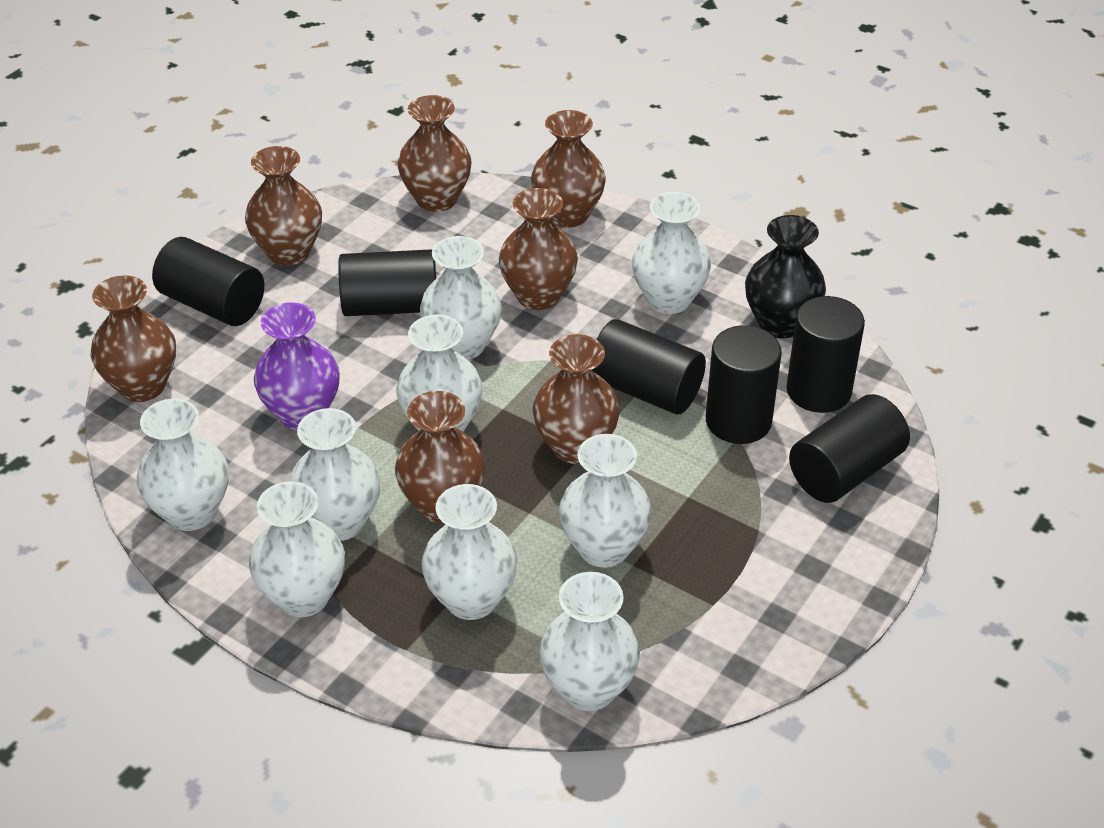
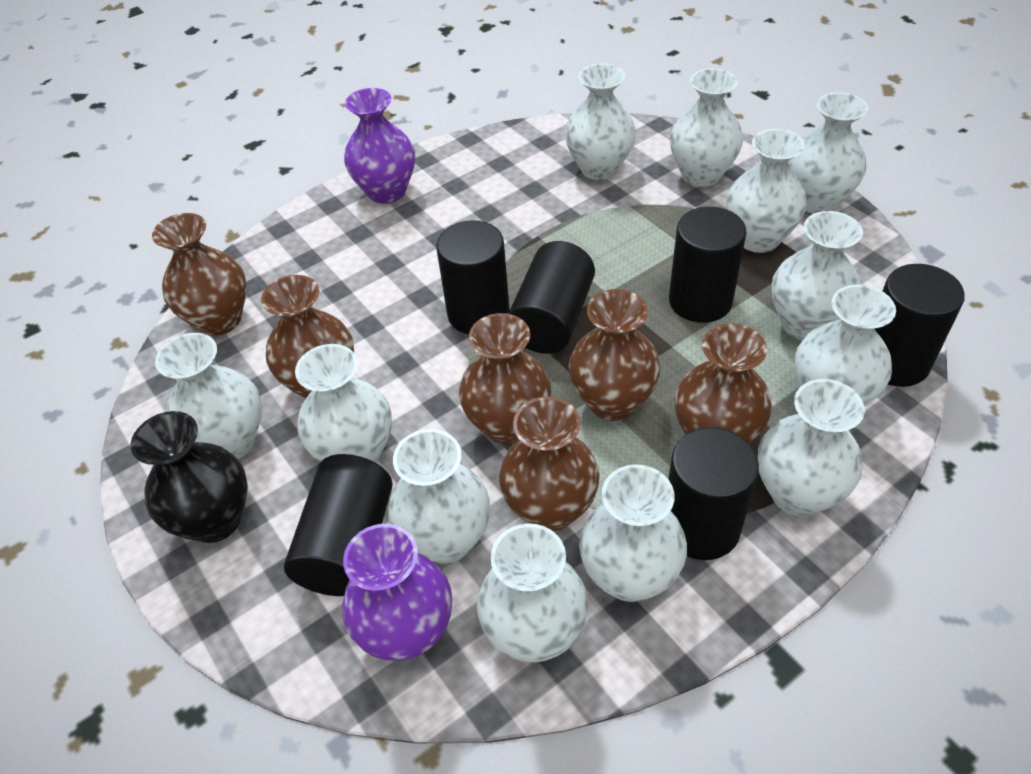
brown vase: 7 -> 6
purple vase: 1 -> 2
white vase: 9 -> 12

